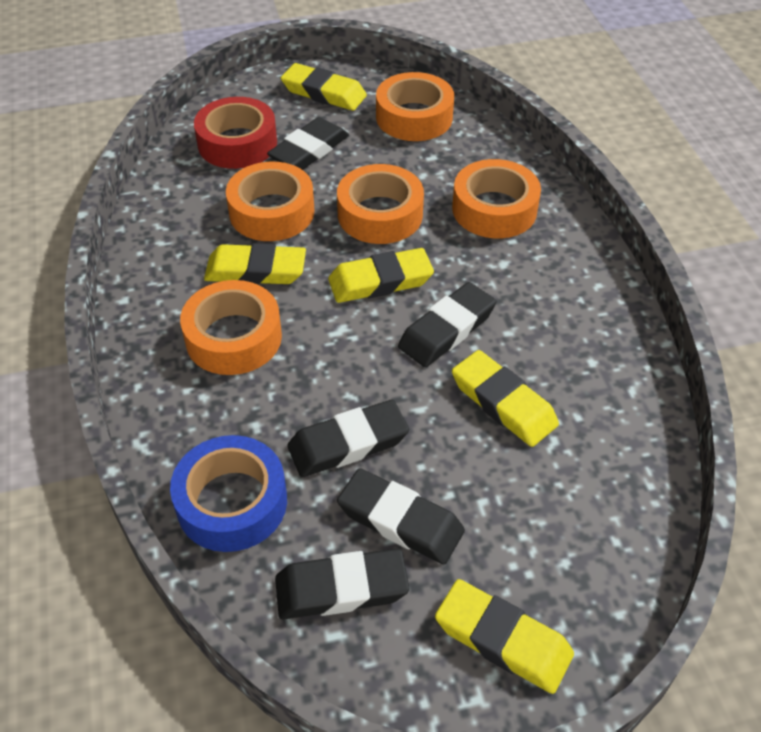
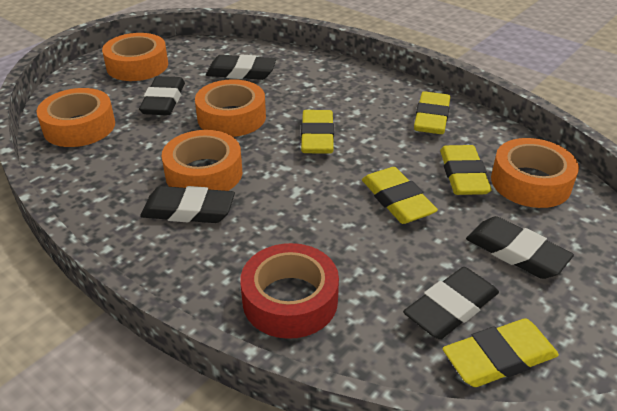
blue tape: 1 -> 0

